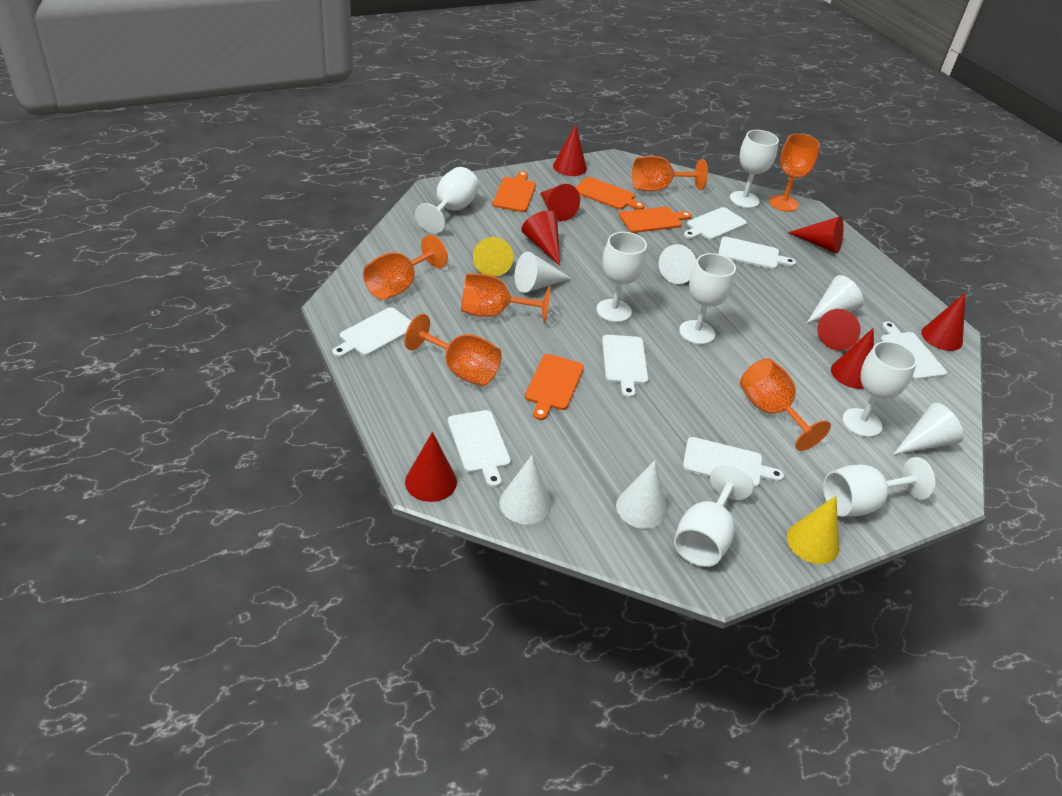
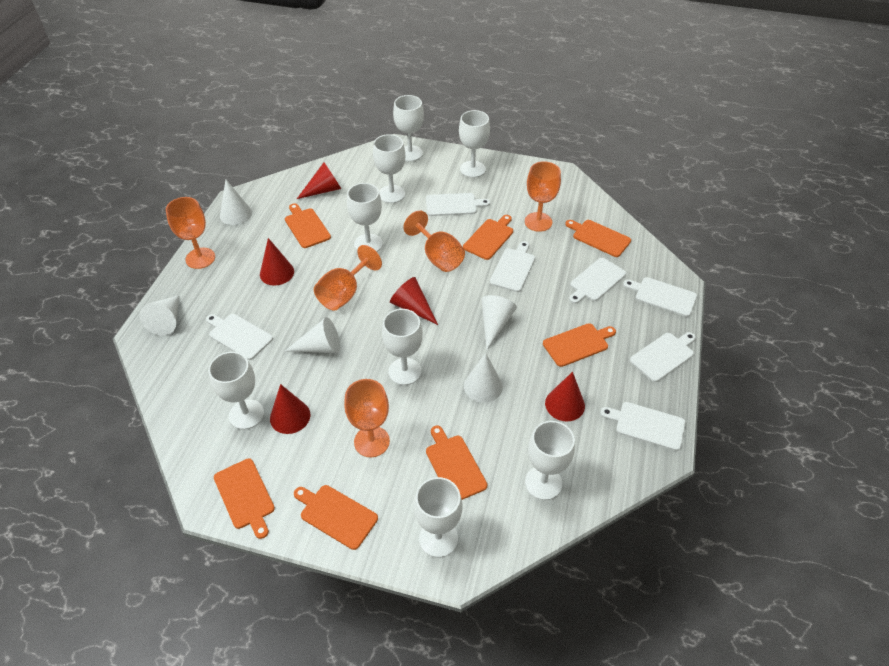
orange cutting board: 4 -> 7
orange goblet: 6 -> 5
red cone: 8 -> 5
white cone: 6 -> 5
white goblet: 7 -> 8
yellow cone: 2 -> 0

